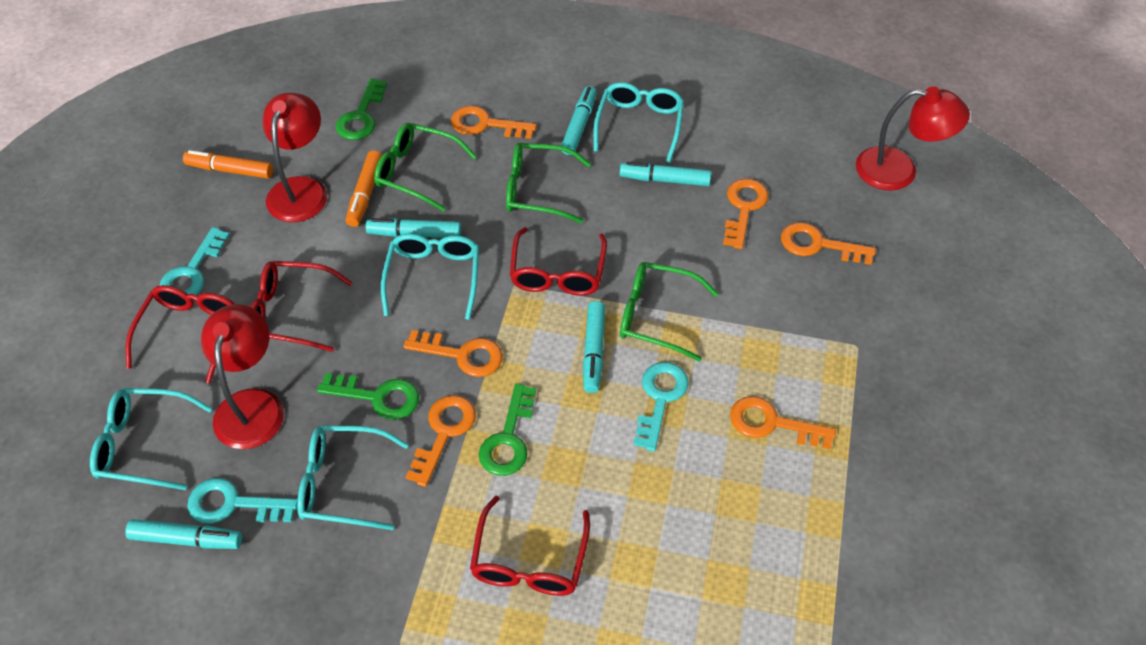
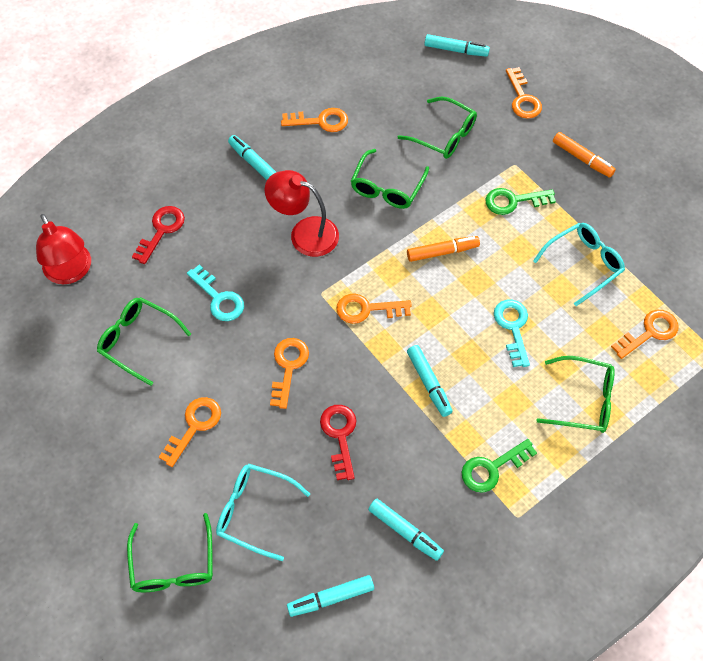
green glasses: 3 -> 5
green key: 3 -> 2
red glasses: 4 -> 0
red key: 0 -> 2
red lamp: 3 -> 2
turquoise glasses: 4 -> 2
turquoise key: 3 -> 2

